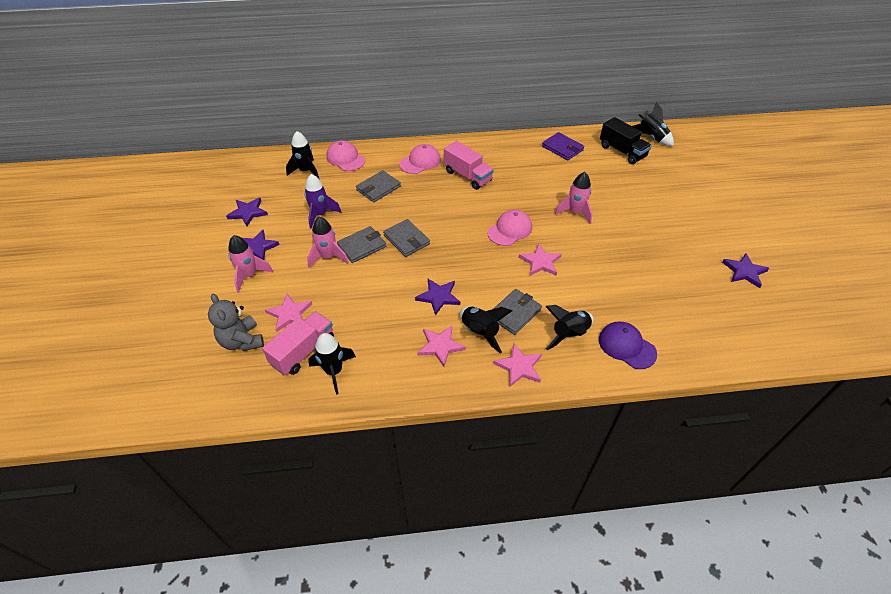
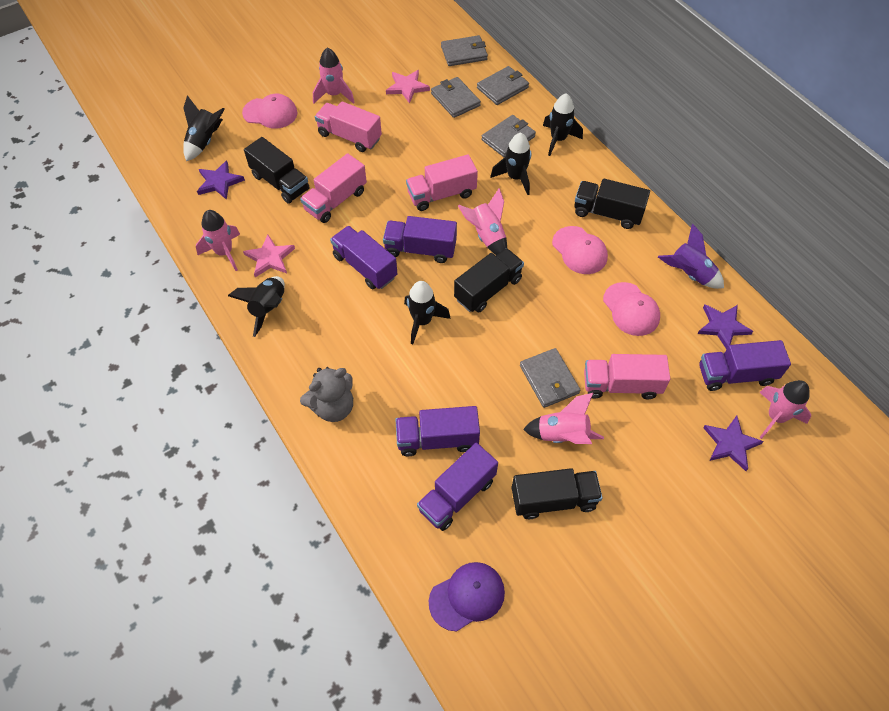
black truck: 1 -> 4
grey wallet: 4 -> 5
pink rocket: 3 -> 5
pink star: 4 -> 2
pink truck: 2 -> 4
purple star: 4 -> 3
purple truck: 0 -> 5
purple wallet: 1 -> 0

